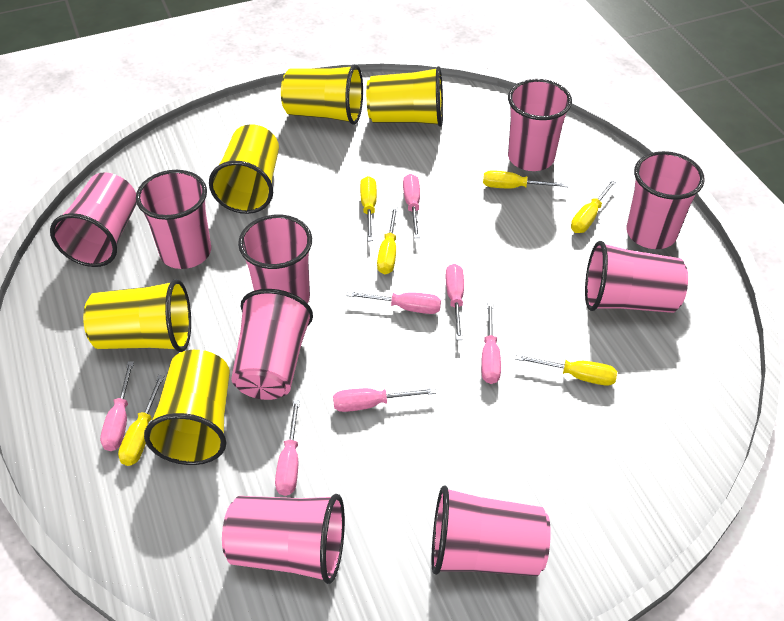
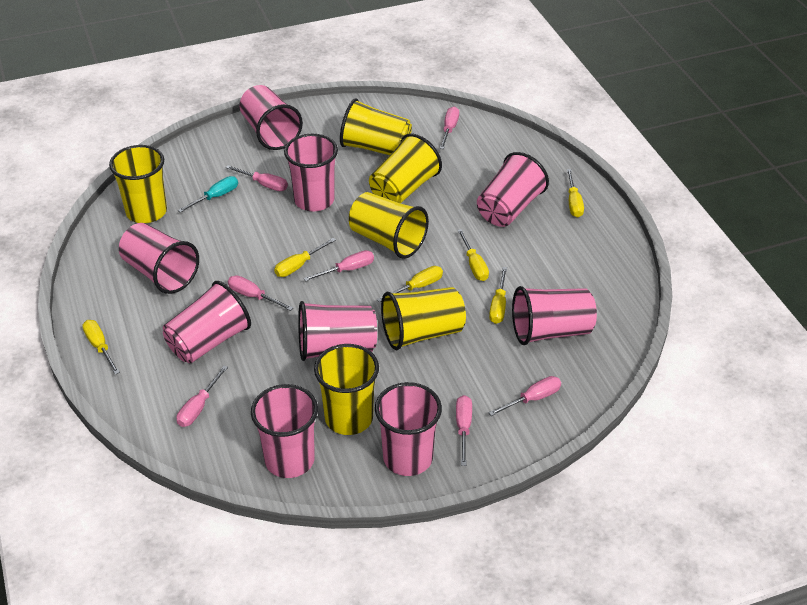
turquoise screwdriver: 0 -> 1
yellow cup: 5 -> 6

